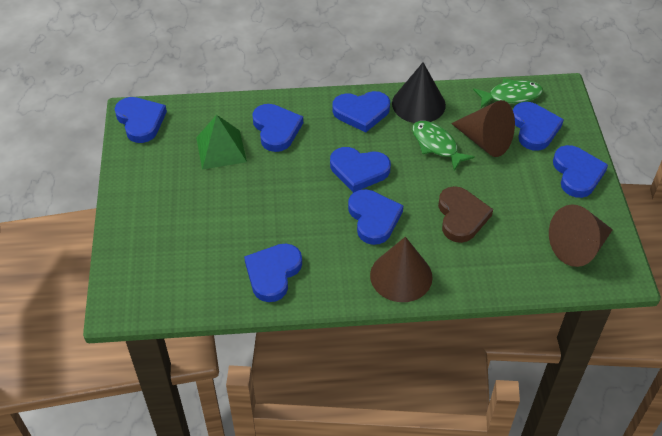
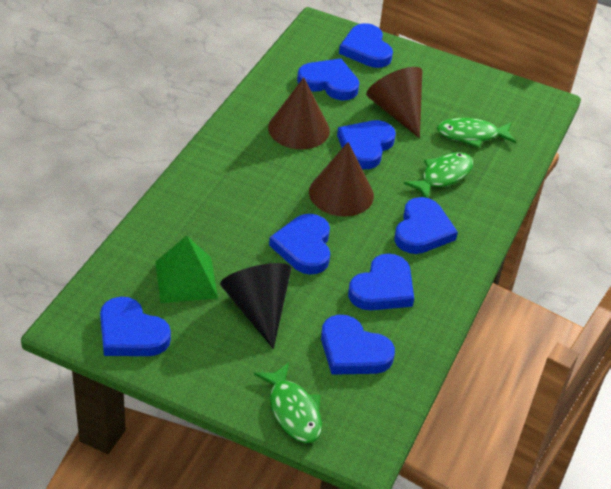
brown heart: 1 -> 0
green fish: 2 -> 3

